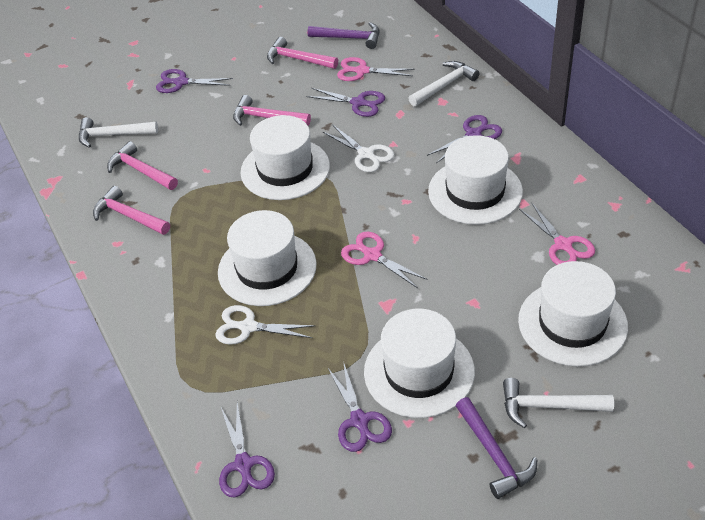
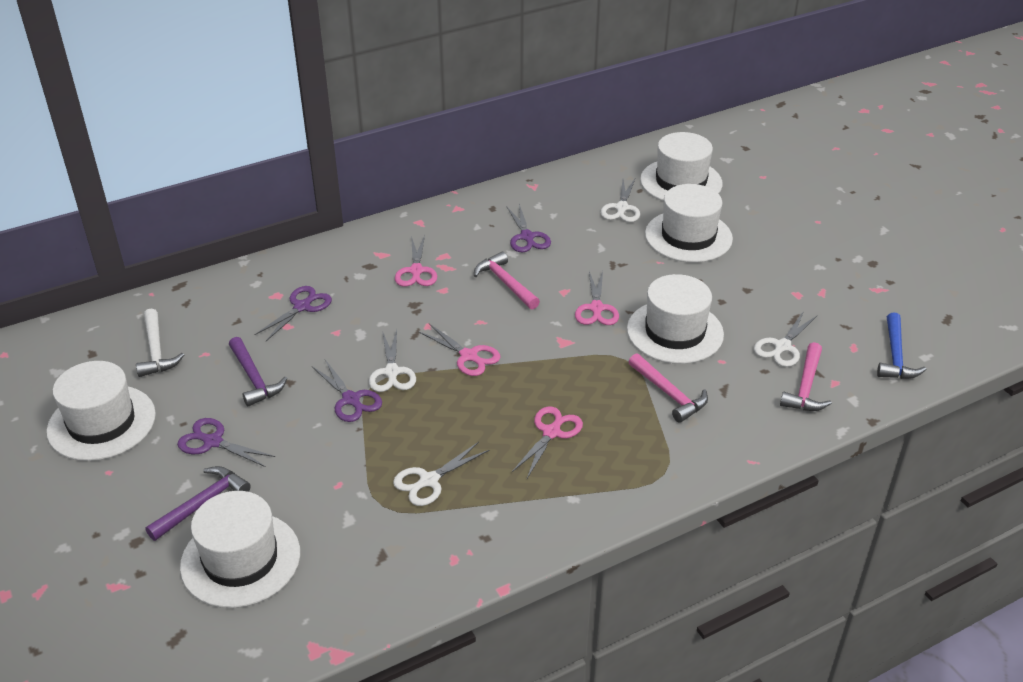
blue hammer: 0 -> 1
pink hammer: 4 -> 3
pink scissors: 3 -> 4
purple scissors: 5 -> 4
white hammer: 3 -> 1
white scissors: 2 -> 4

